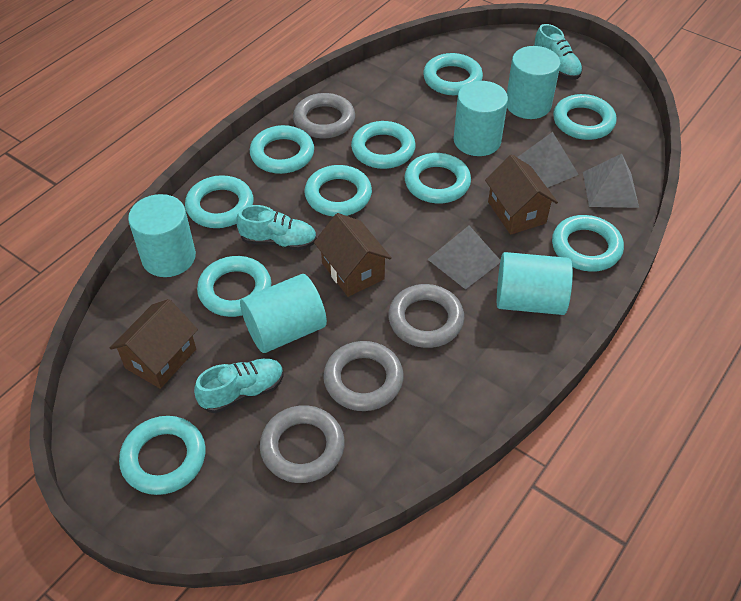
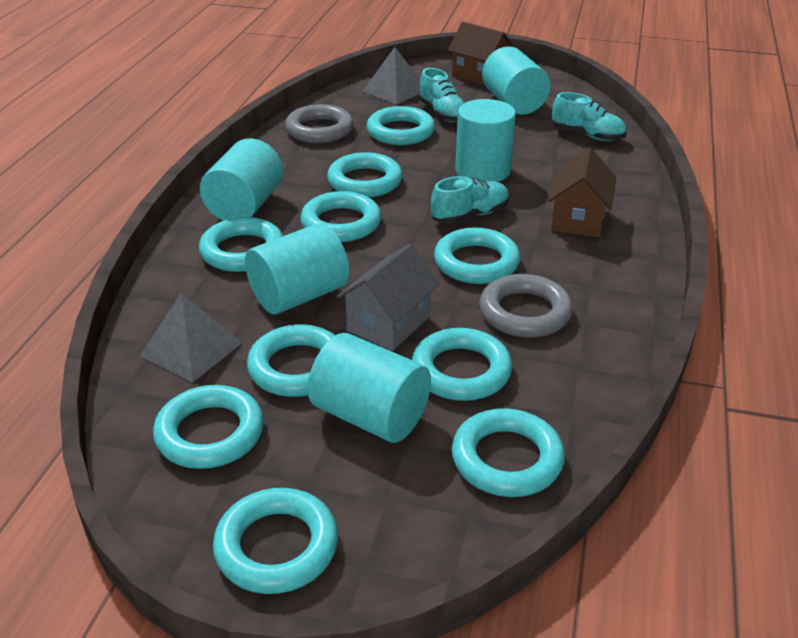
brown house: 3 -> 2
grey house: 0 -> 1
grey pyramid: 3 -> 2
grey ring: 4 -> 2

